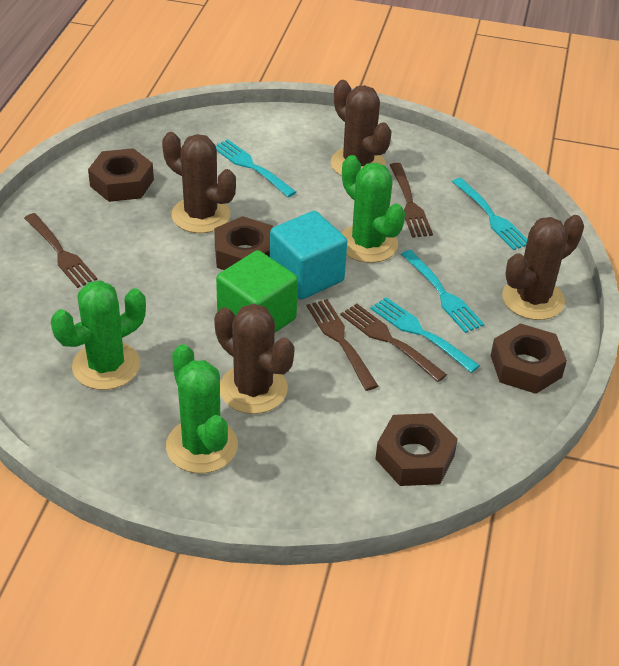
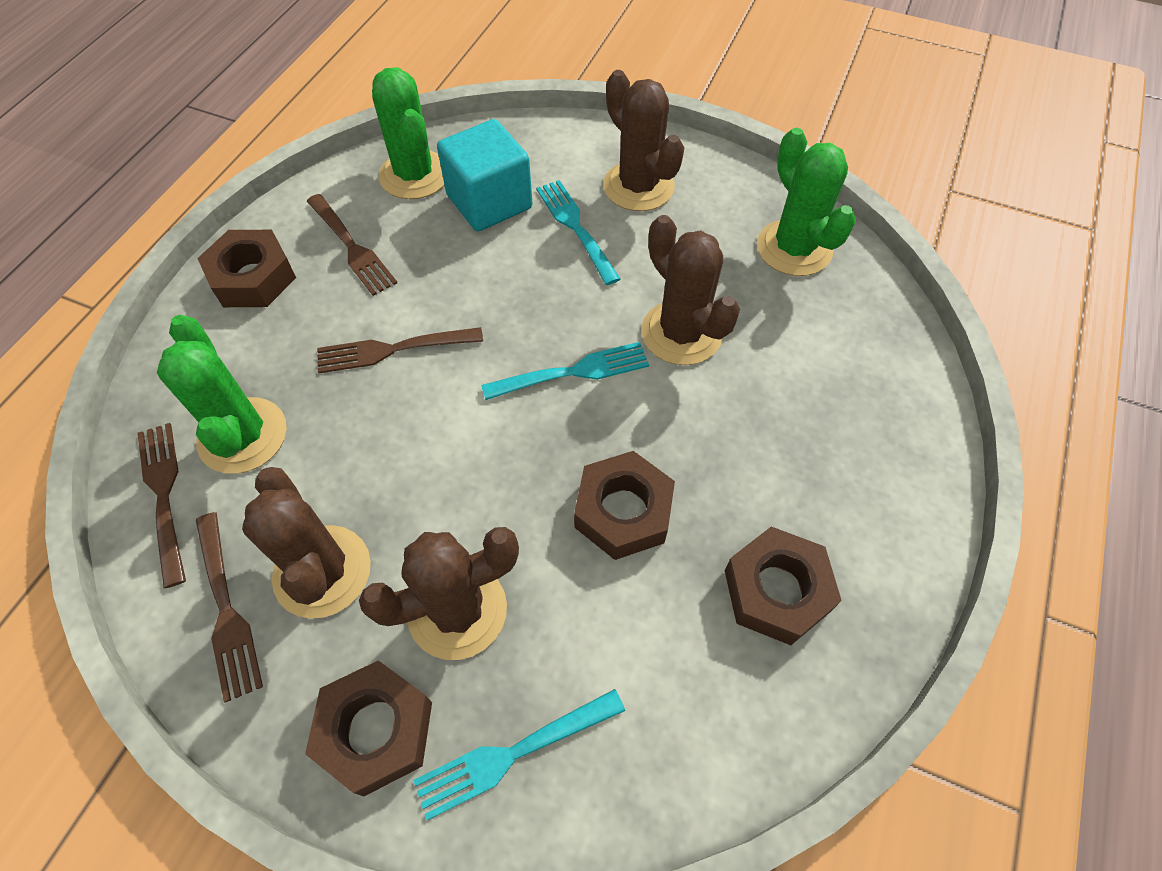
green cube: 1 -> 0
turquoise fork: 4 -> 3

